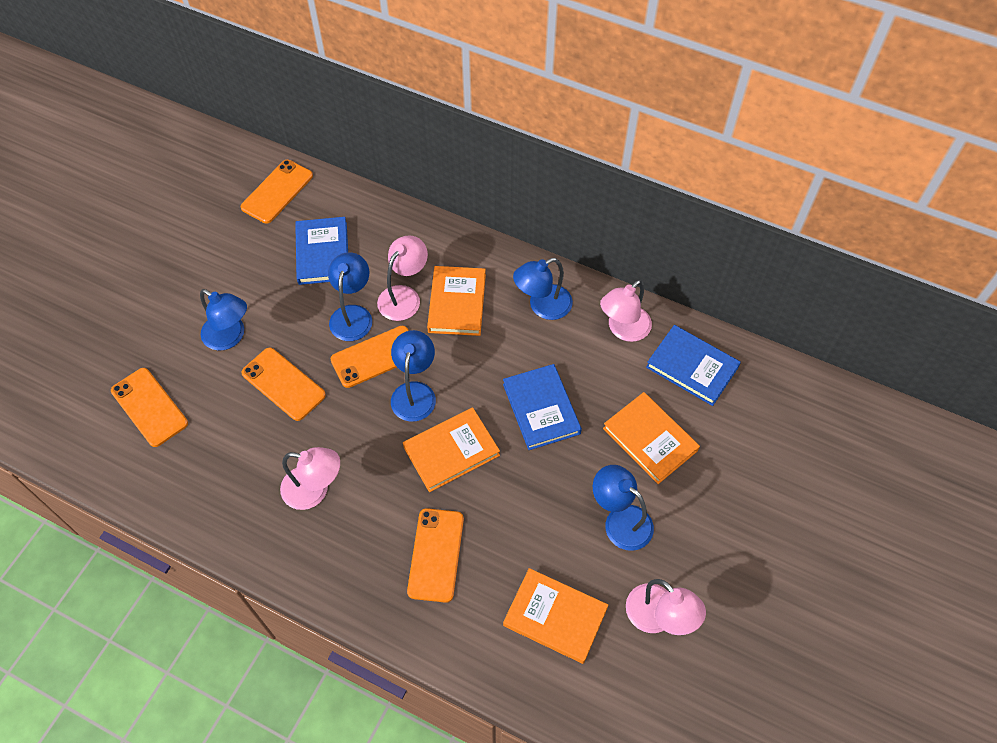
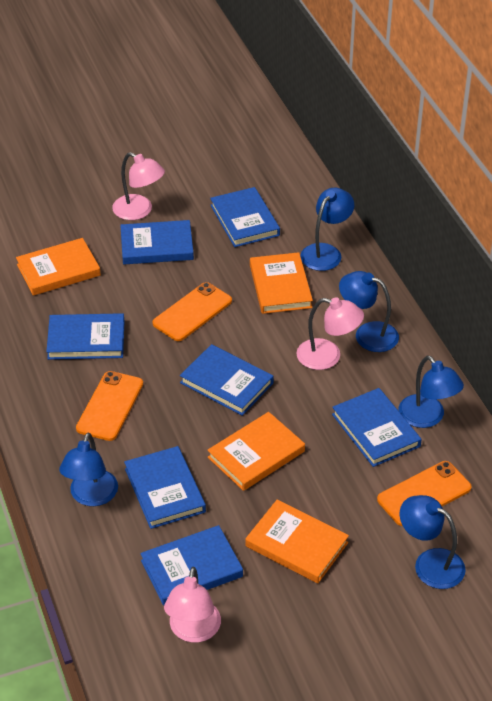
blue book: 3 -> 7
orange phone: 5 -> 3
pink lamp: 4 -> 3

